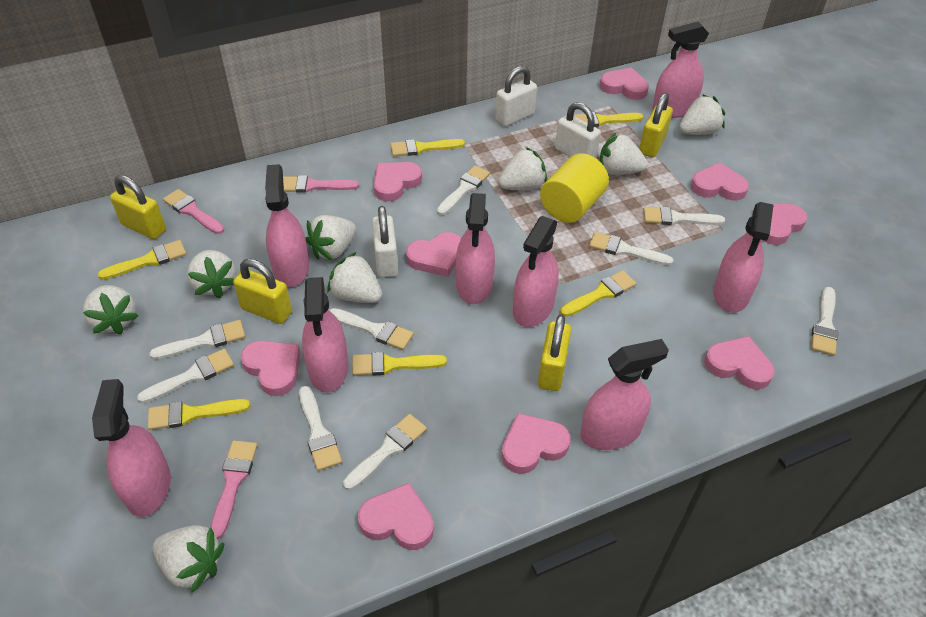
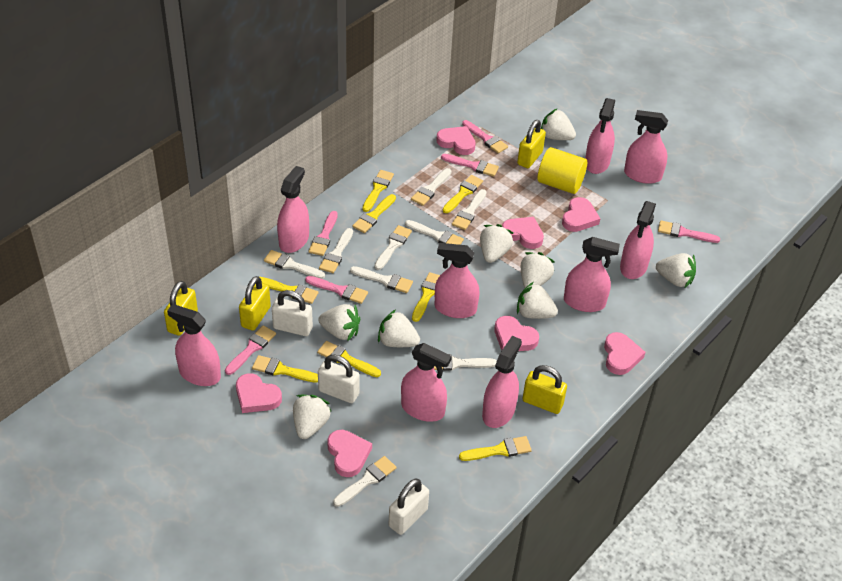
pink brush: 3 -> 6
pink heart: 9 -> 7
pink spray bottle: 8 -> 9
yellow brush: 6 -> 8

